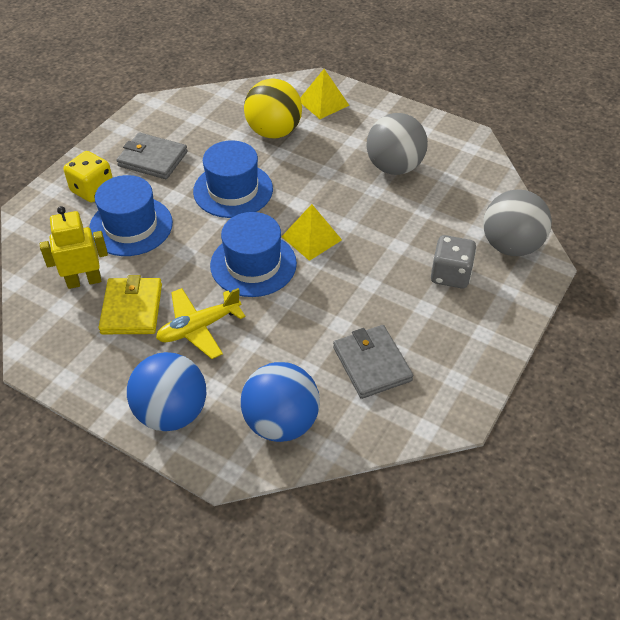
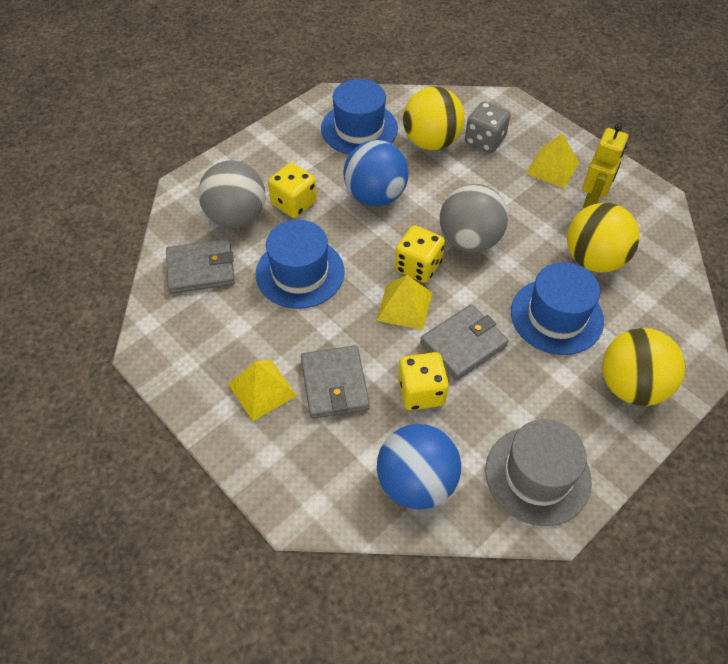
grey hat: 0 -> 1
grey wallet: 2 -> 3
yellow ball: 1 -> 3
yellow dice: 1 -> 3
yellow plane: 1 -> 0
yellow pyramid: 2 -> 3
yellow wallet: 1 -> 0

